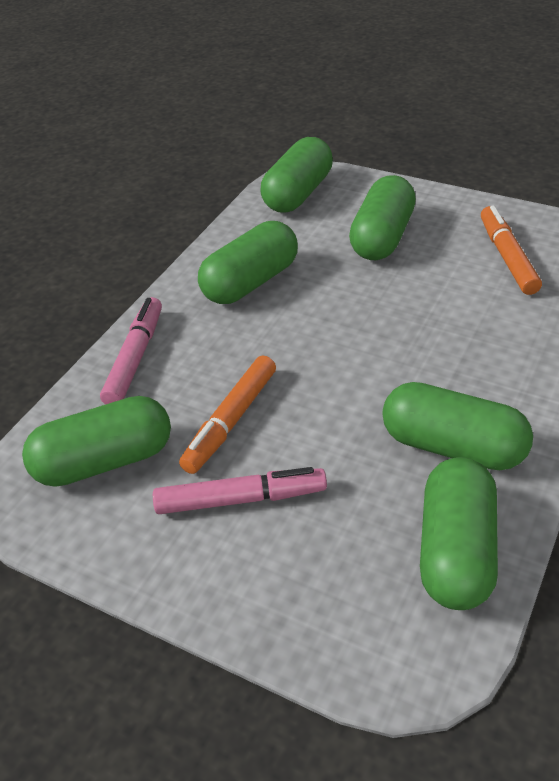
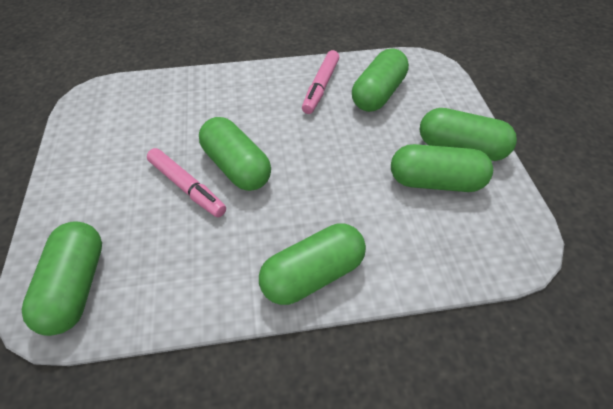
orange marker: 2 -> 0

